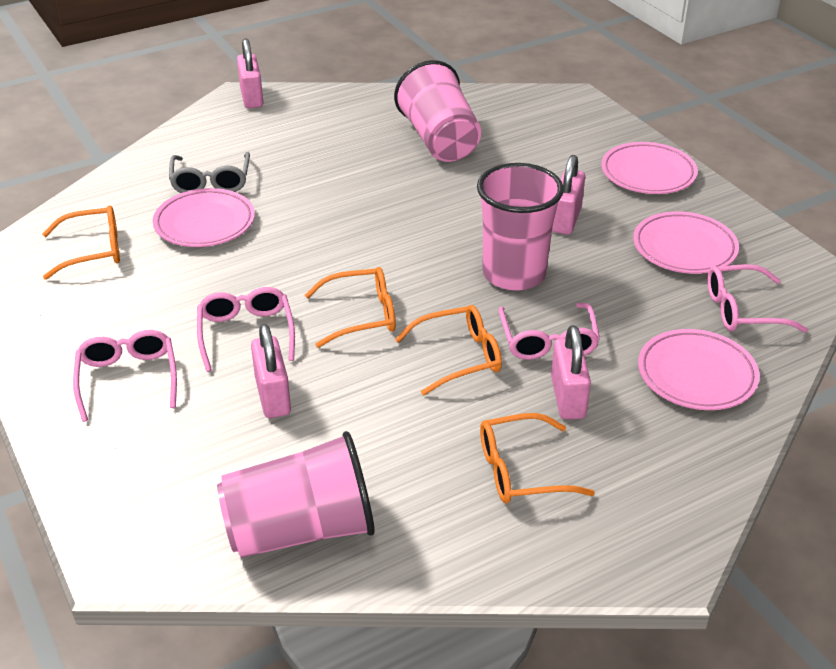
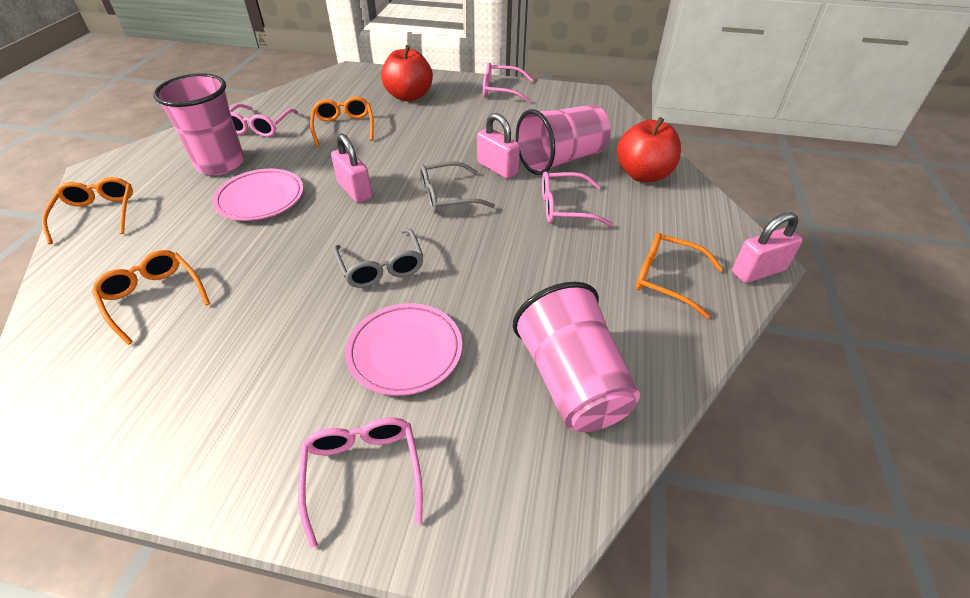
grey glasses: 1 -> 2
pink padlock: 4 -> 3
pink plate: 4 -> 2
red apple: 0 -> 2

